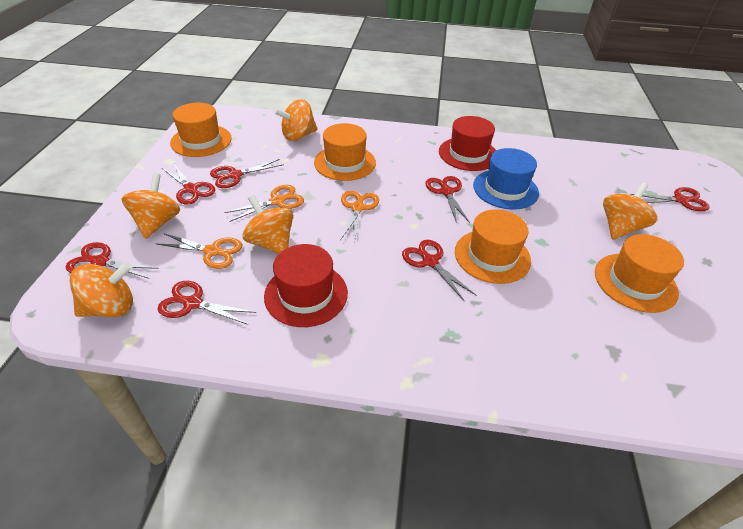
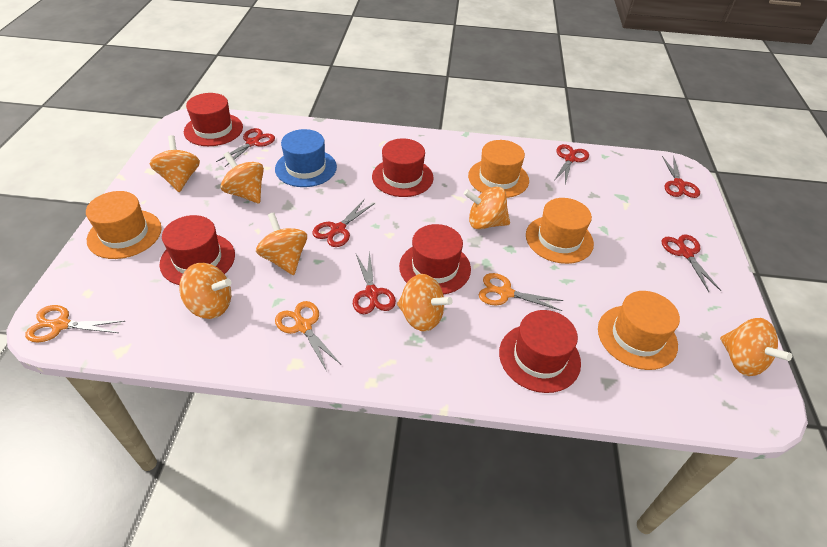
orange spinning top: 5 -> 7
red hat: 2 -> 5
red scissors: 7 -> 6

